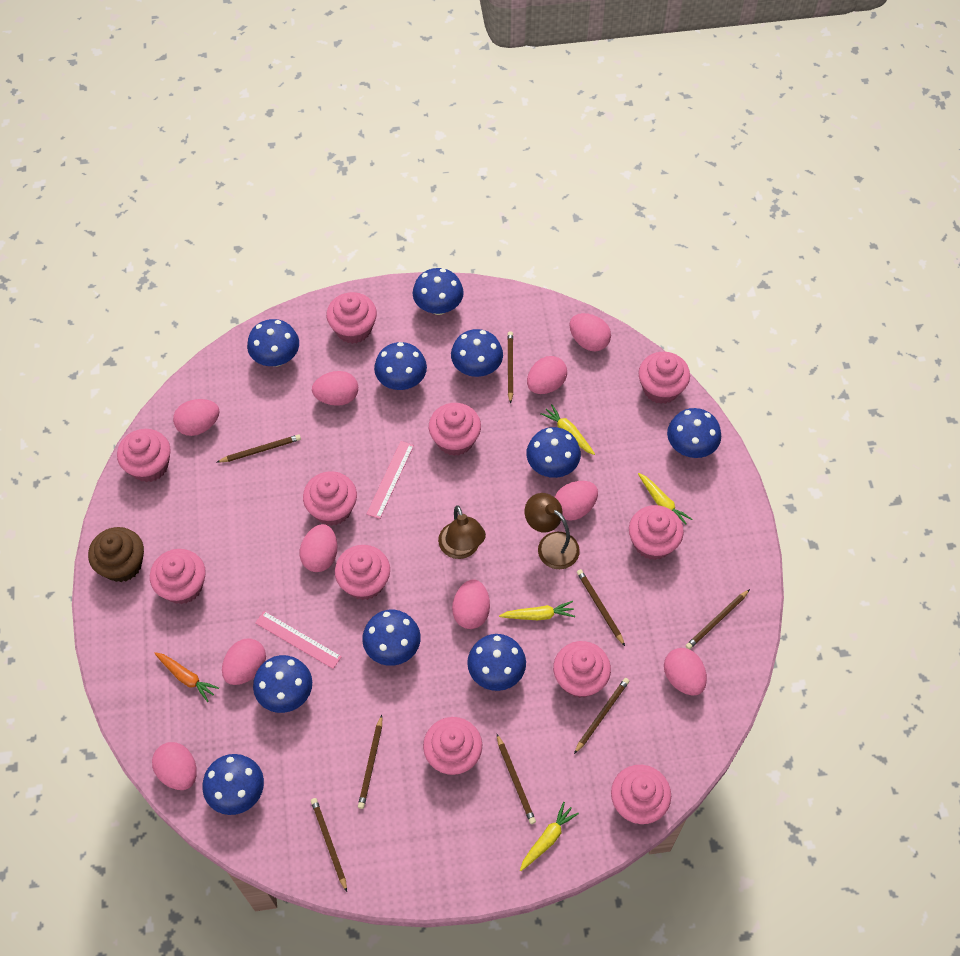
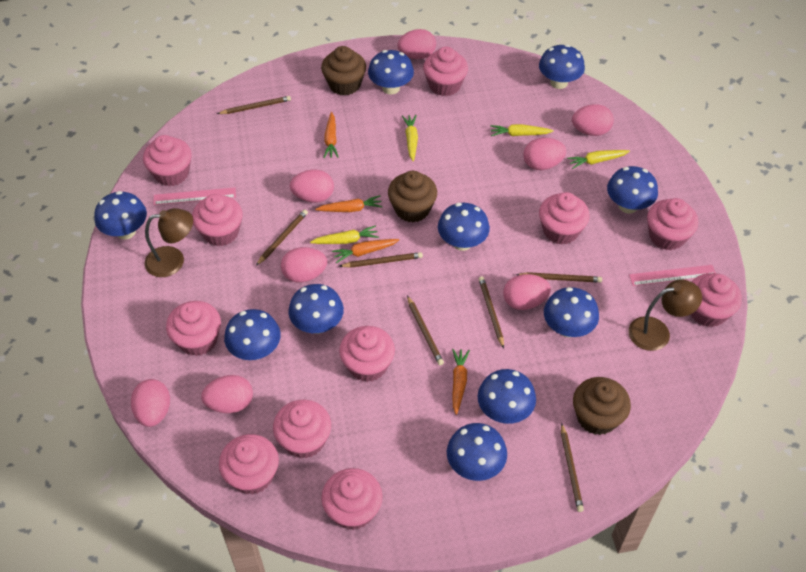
brown cupcake: 1 -> 3
brown pencil: 8 -> 7
orange carrot: 1 -> 4
pink egg: 10 -> 8

